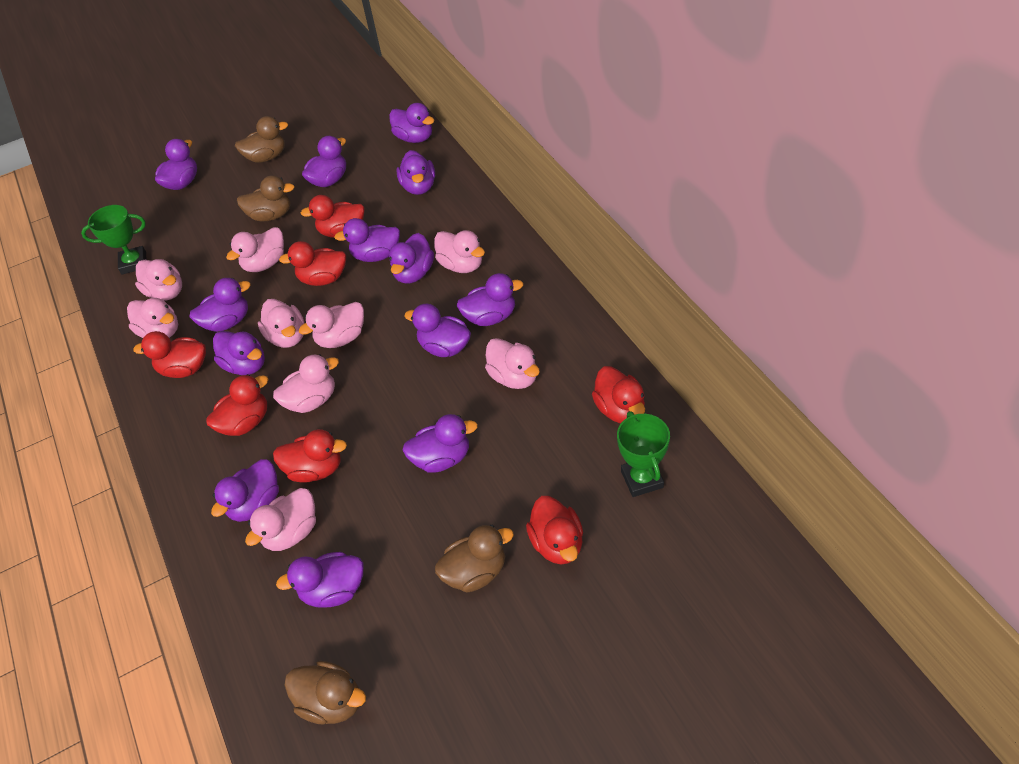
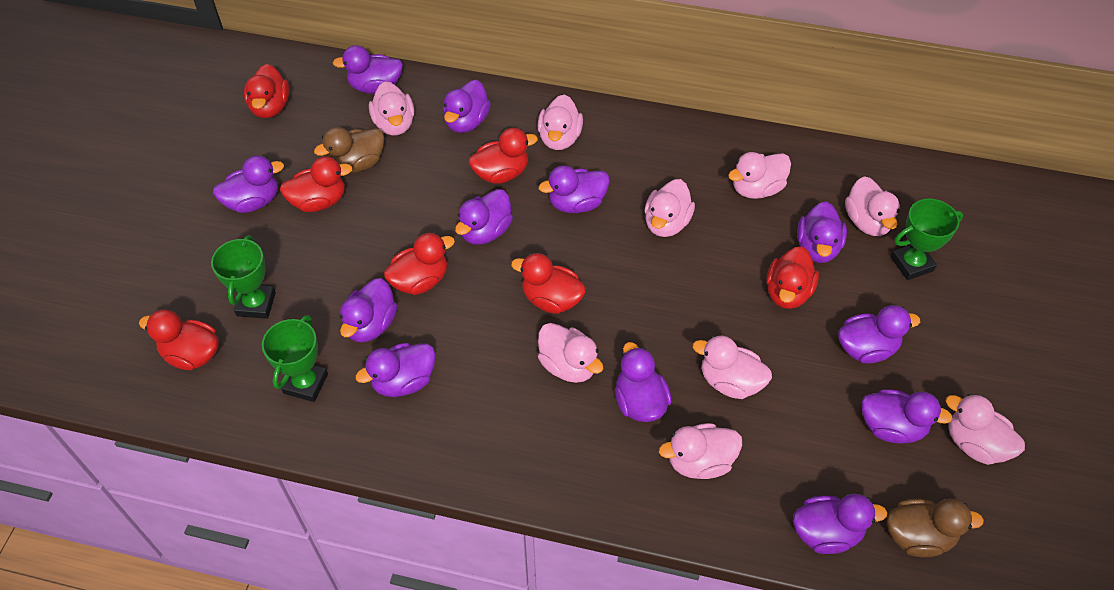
brown duck: 4 -> 2
green trophy: 2 -> 3
purple duck: 13 -> 12

